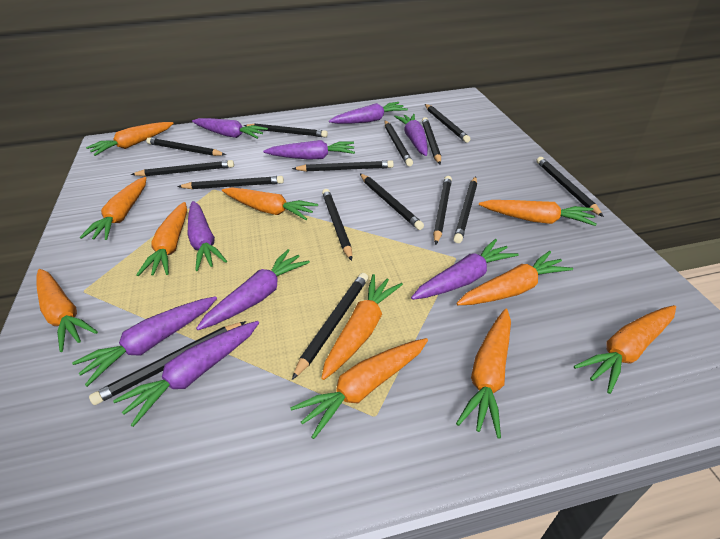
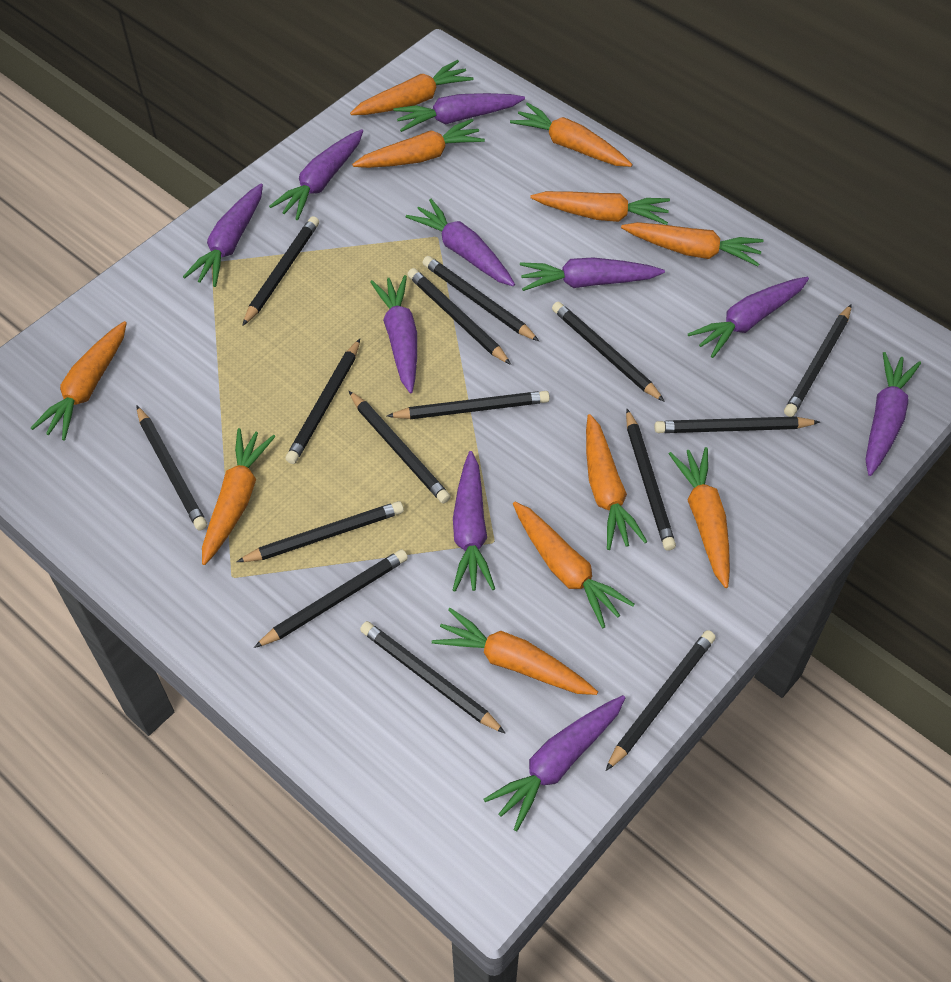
purple carrot: 9 -> 10

